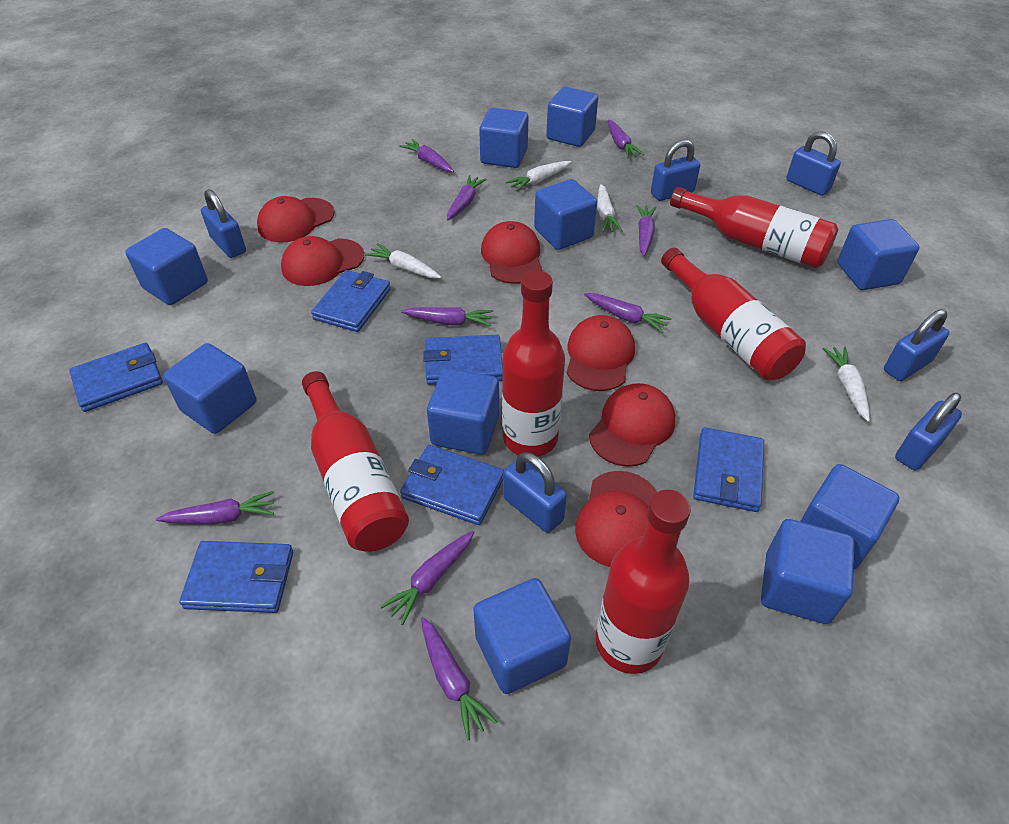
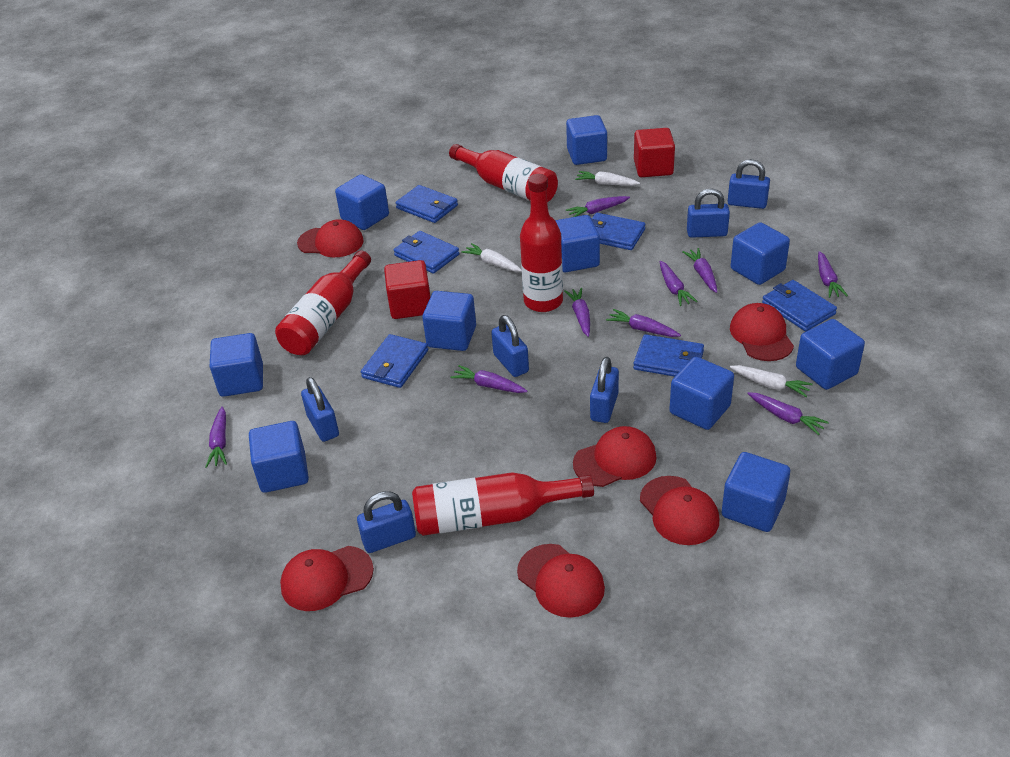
red bottle: 5 -> 4
red cube: 0 -> 2
white carrot: 4 -> 3

